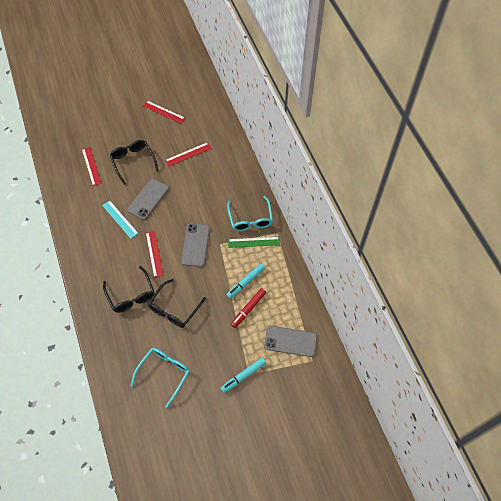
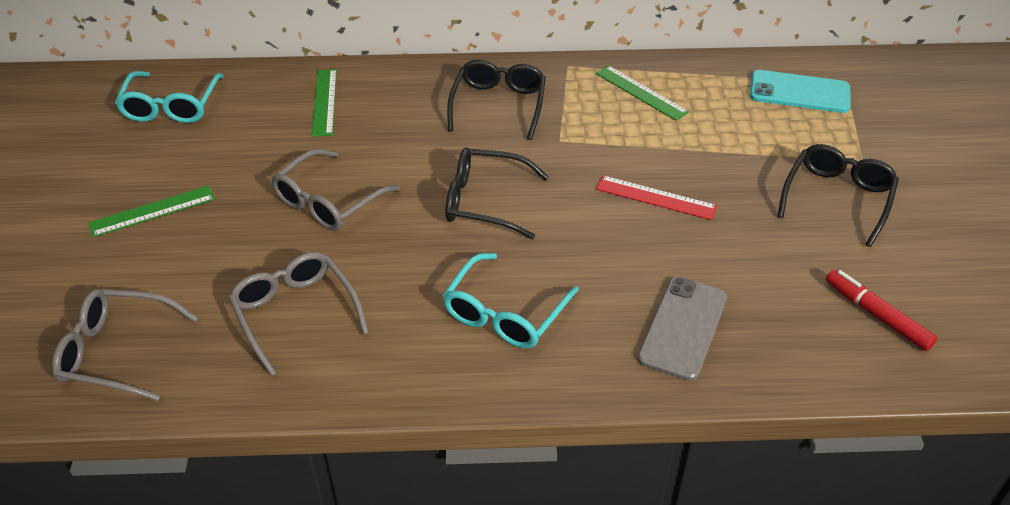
green ruler: 1 -> 3
grey glasses: 0 -> 3
grey phone: 3 -> 1
red ruler: 4 -> 1
turquoise marker: 2 -> 0
turquoise phone: 0 -> 1
turquoise ruler: 1 -> 0

